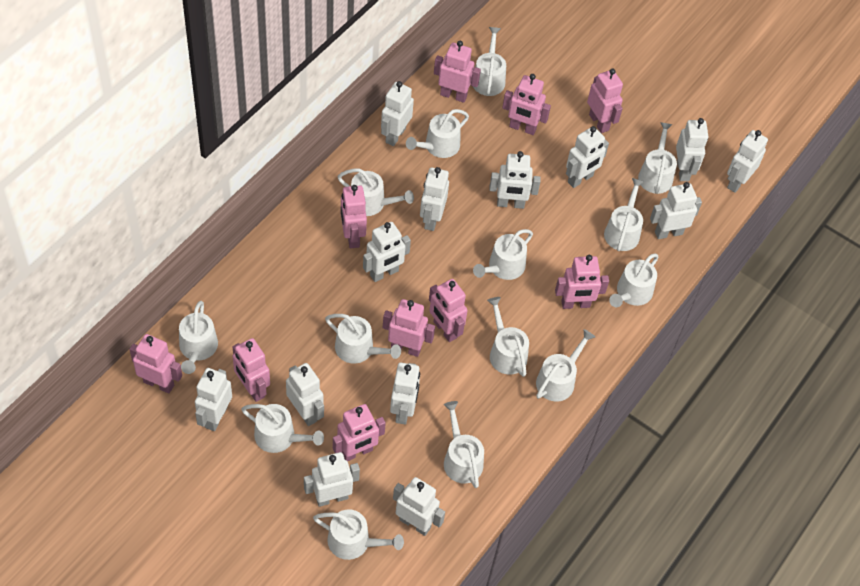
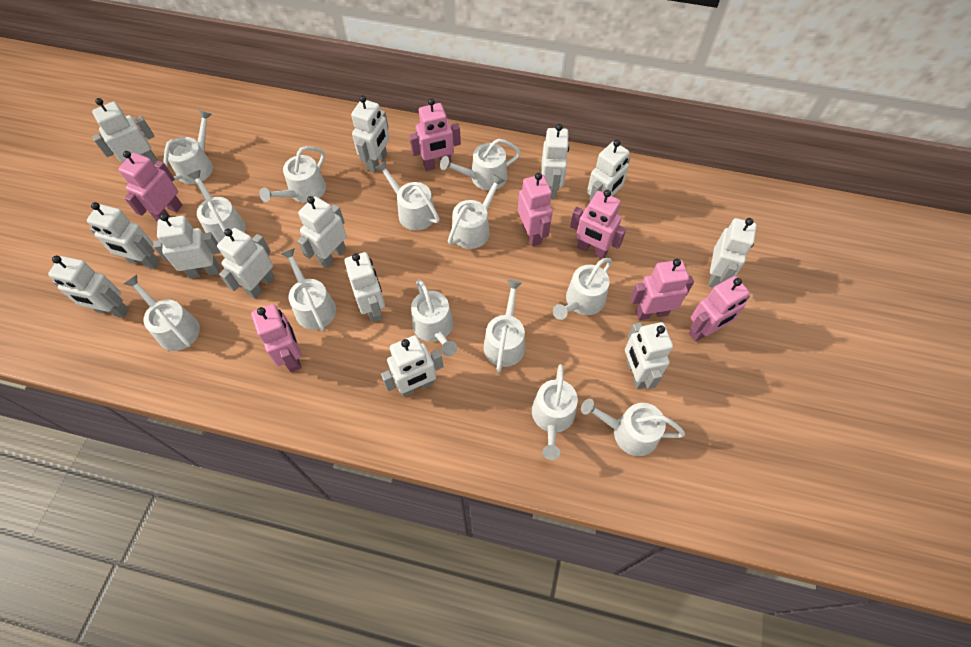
pink robot: 10 -> 7
white watering can: 14 -> 13

